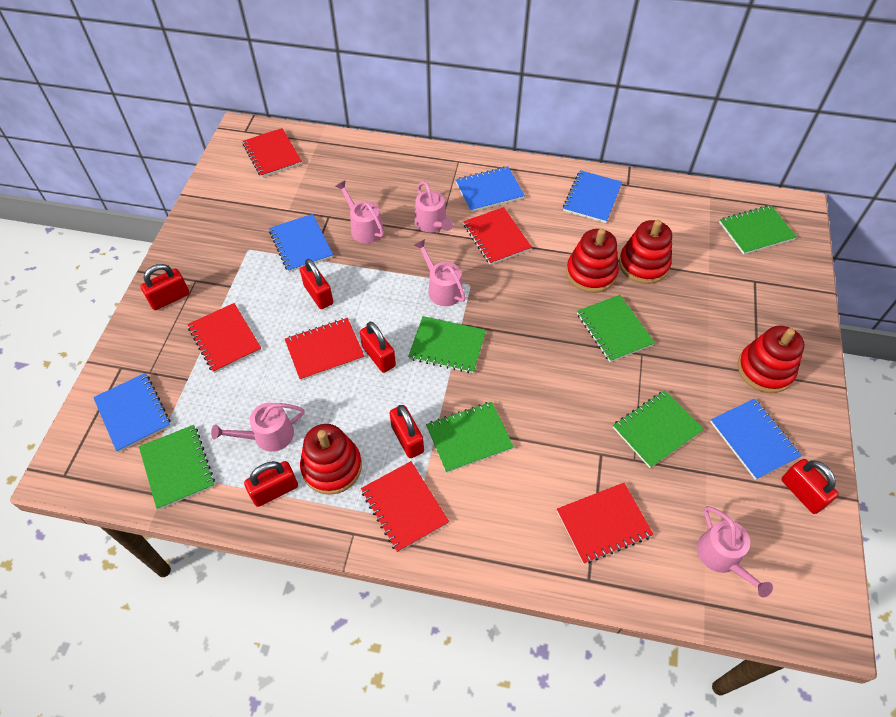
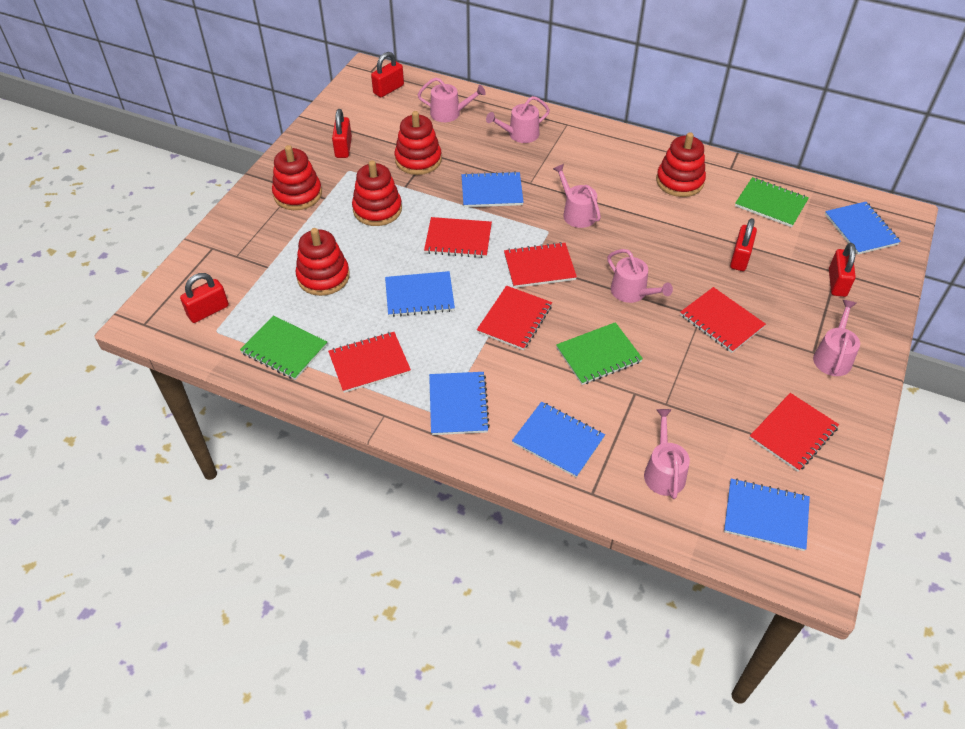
blue notebook: 5 -> 6
green notebook: 6 -> 3
pink watering can: 5 -> 6
red padlock: 6 -> 5
red stacking toy: 4 -> 5

